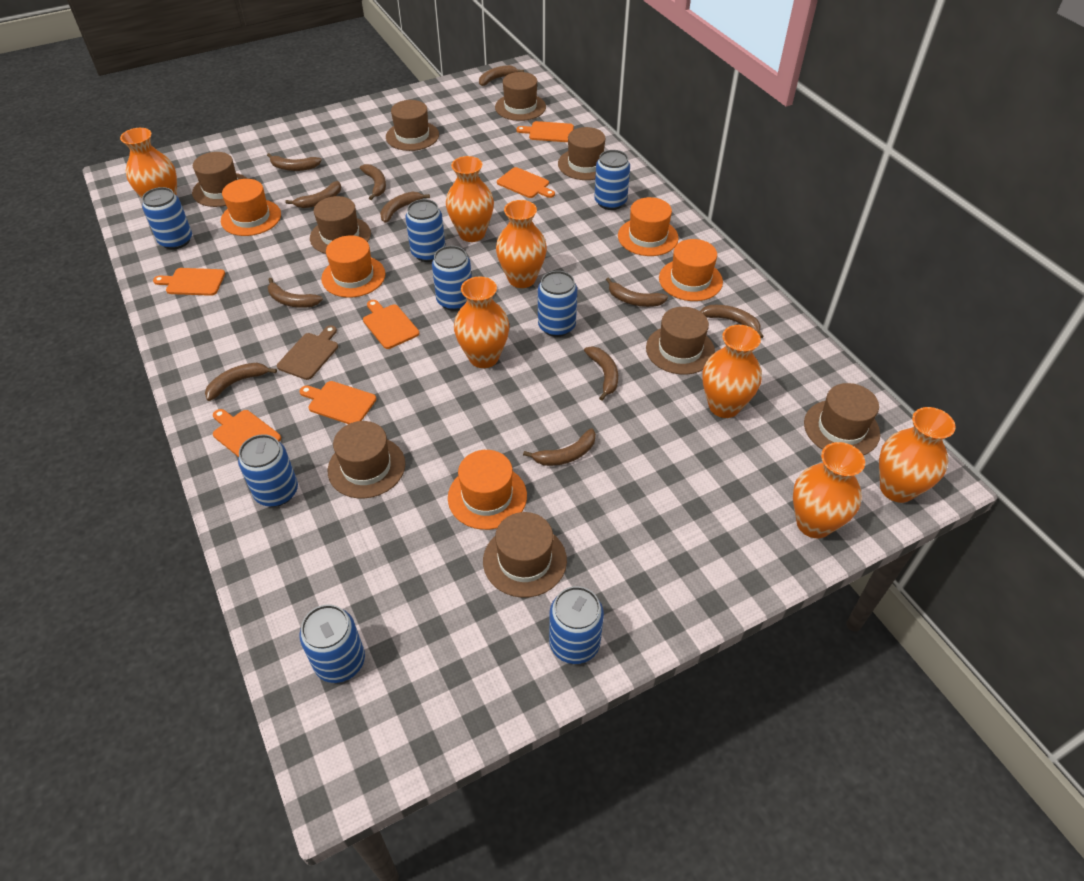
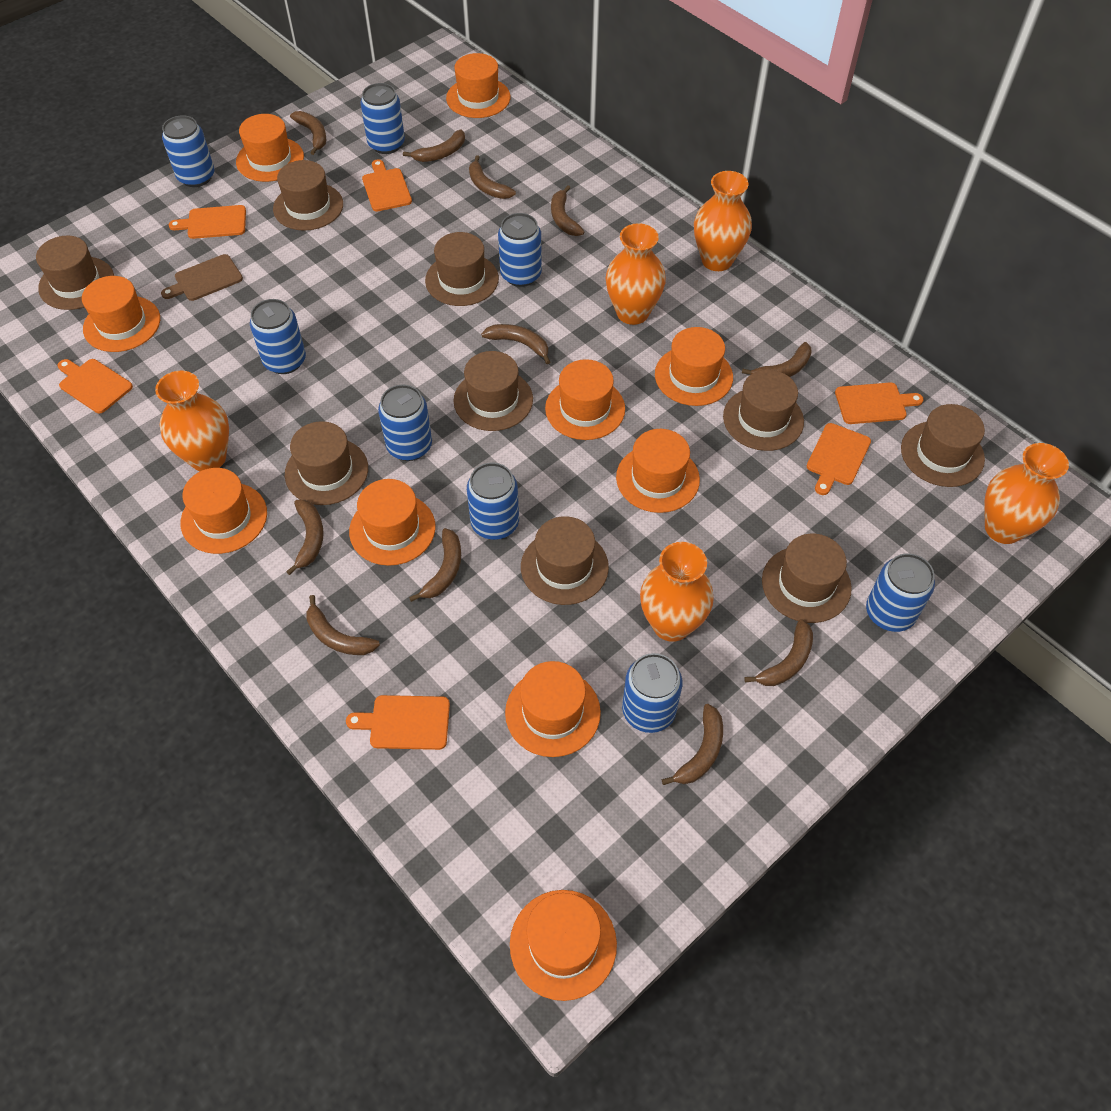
orange hat: 5 -> 10
orange vase: 7 -> 5

